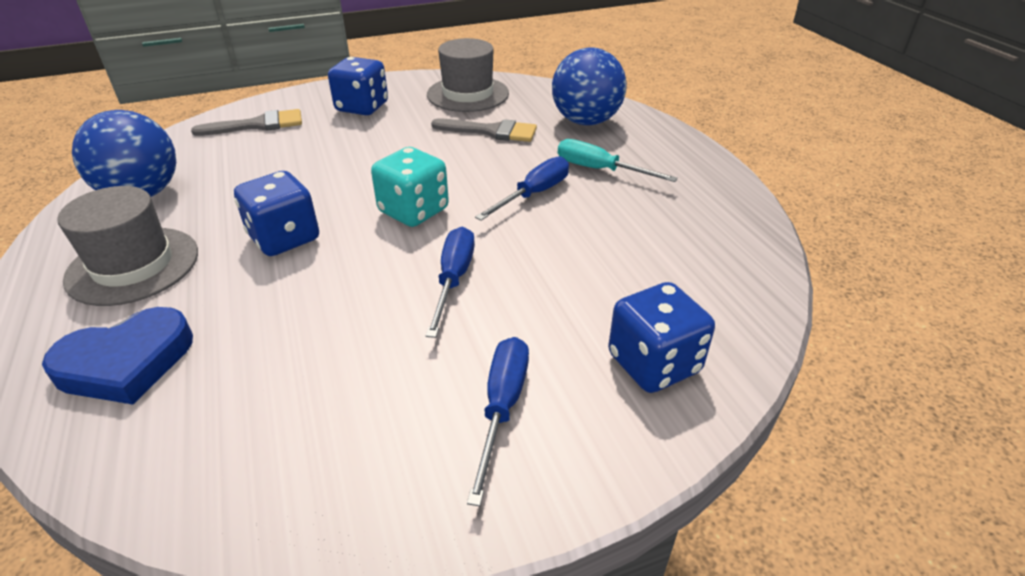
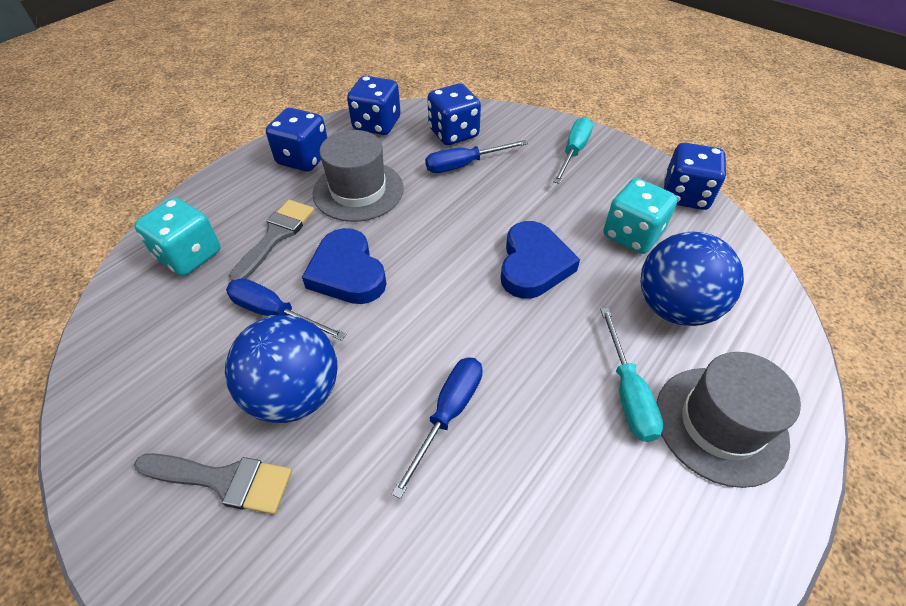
blue dice: 3 -> 4
blue heart: 1 -> 2
turquoise dice: 1 -> 2
turquoise screwdriver: 1 -> 2

